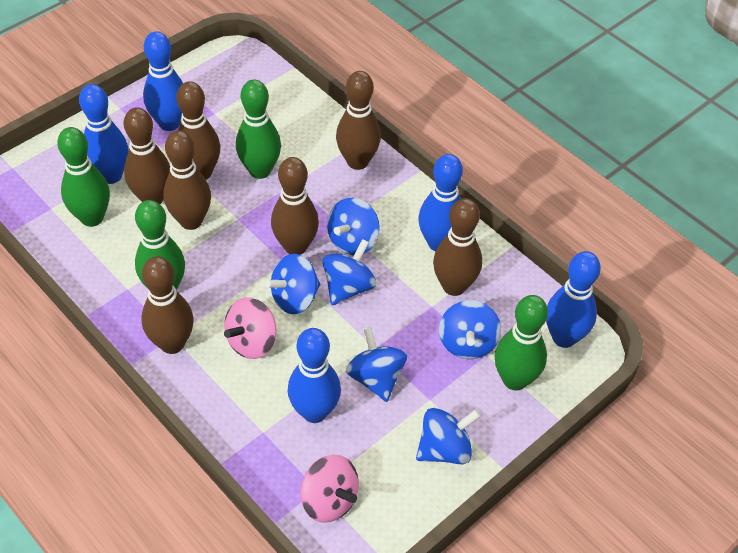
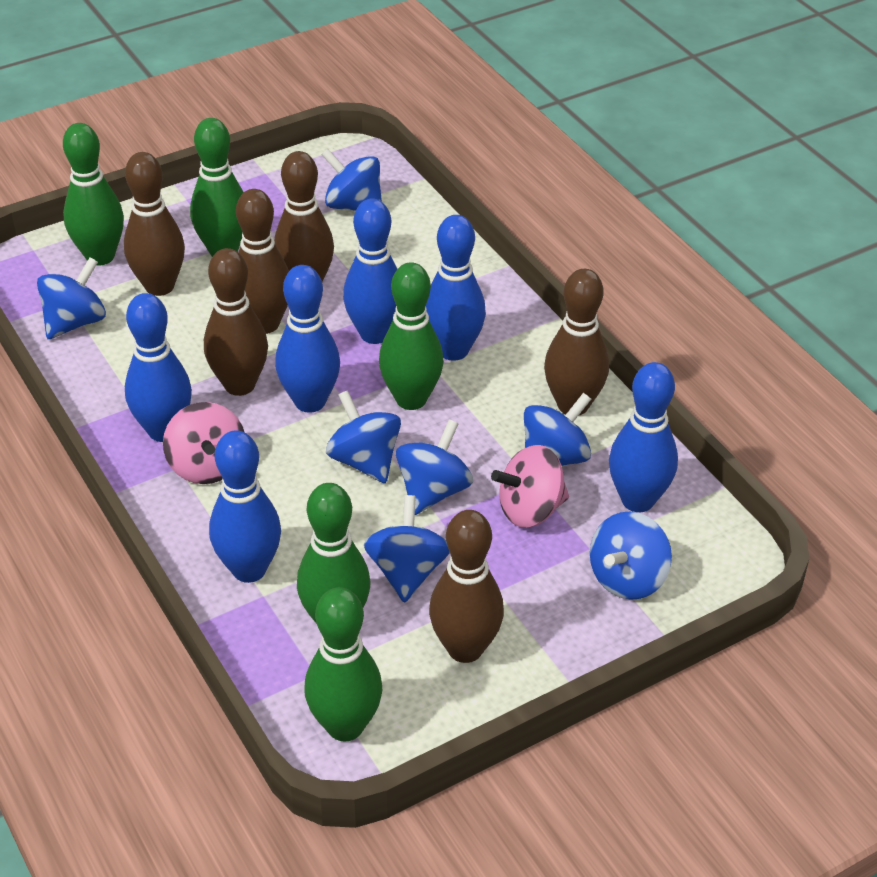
blue bowling pin: 5 -> 6
blue spinning top: 6 -> 7
brown bowling pin: 7 -> 6
green bowling pin: 4 -> 5

